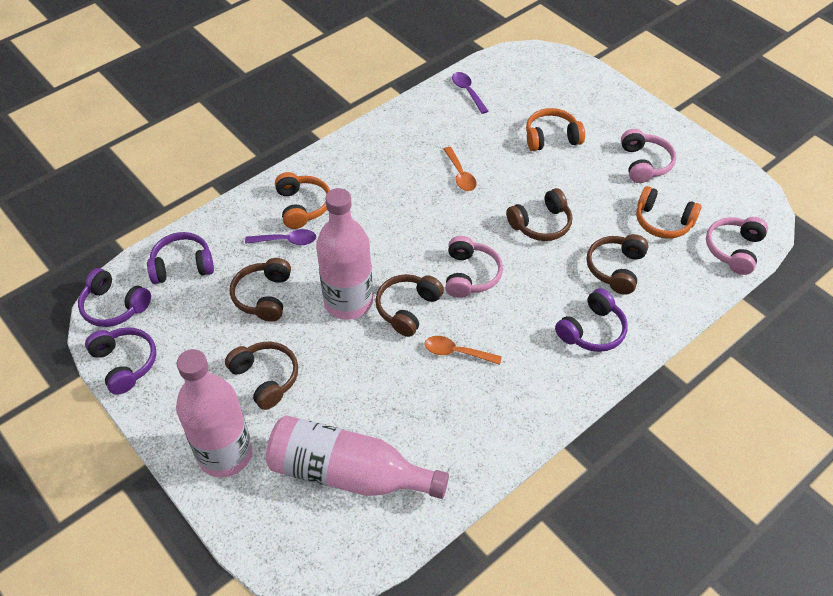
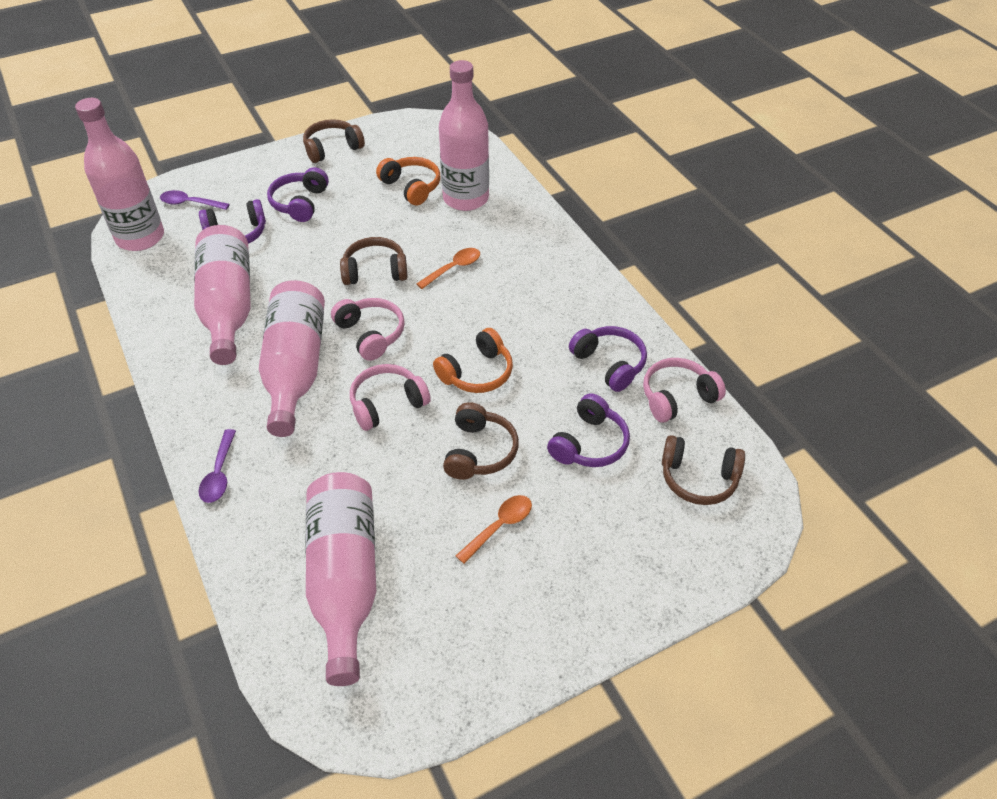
brown headphones: 5 -> 4
orange headphones: 3 -> 2
pink bottle: 3 -> 5

